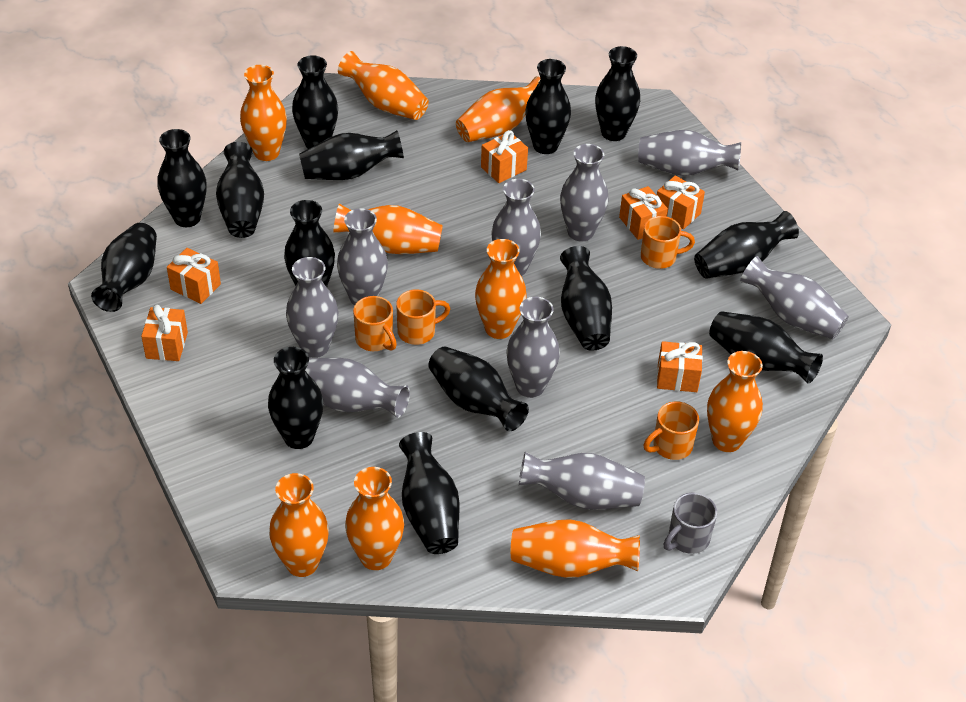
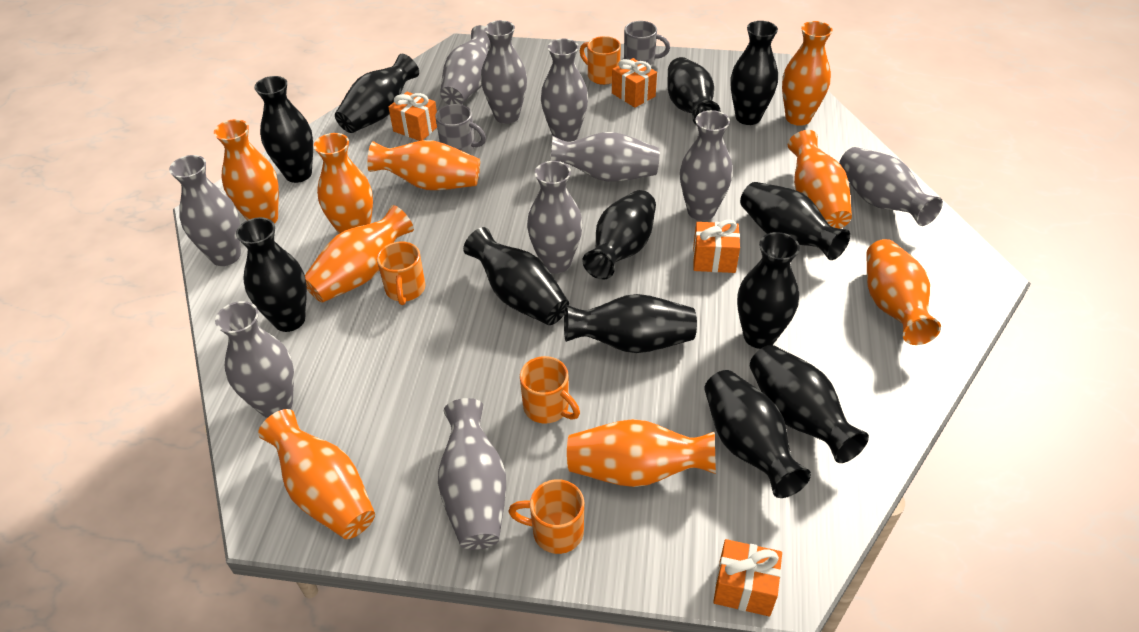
black vase: 14 -> 12
grey mug: 1 -> 2
grey vase: 9 -> 10
orange gift: 6 -> 4

